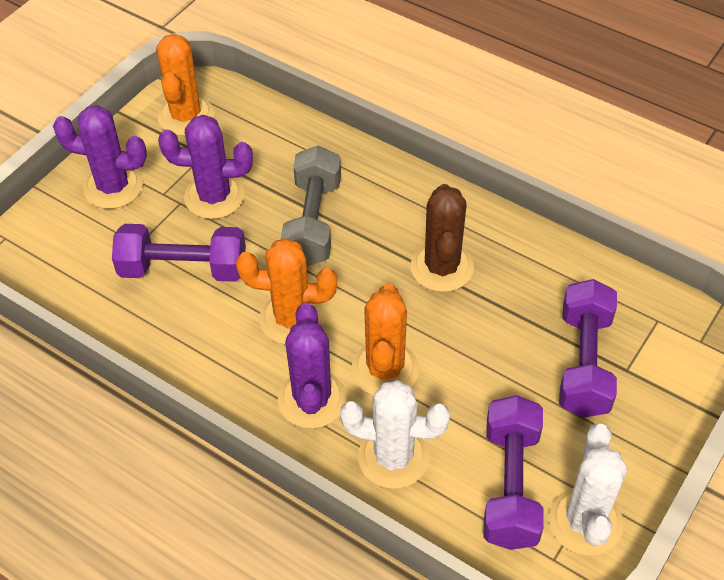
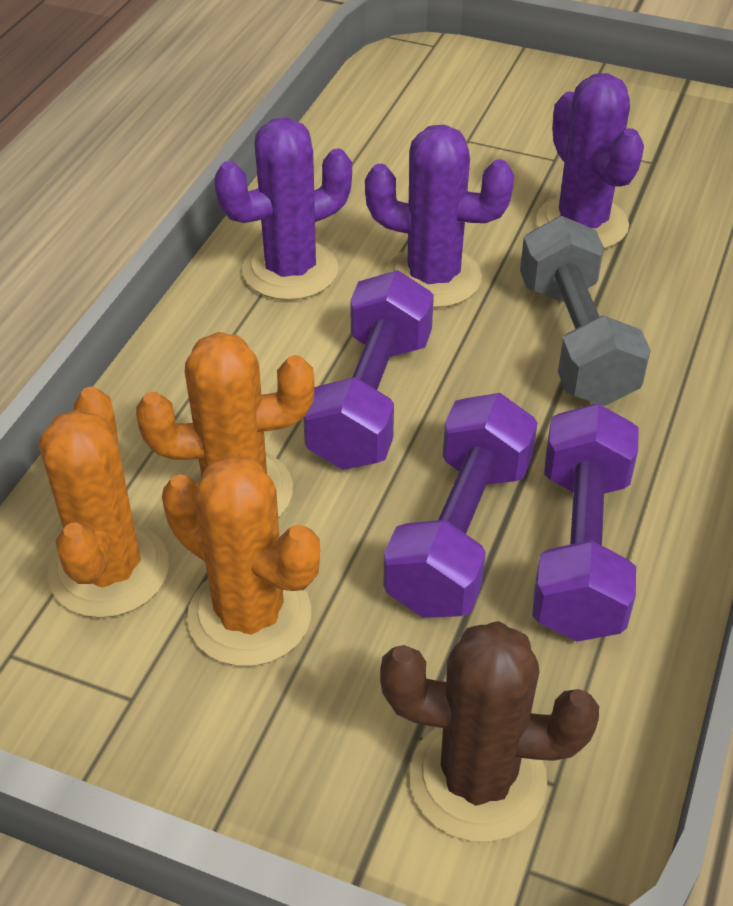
white cactus: 2 -> 0

